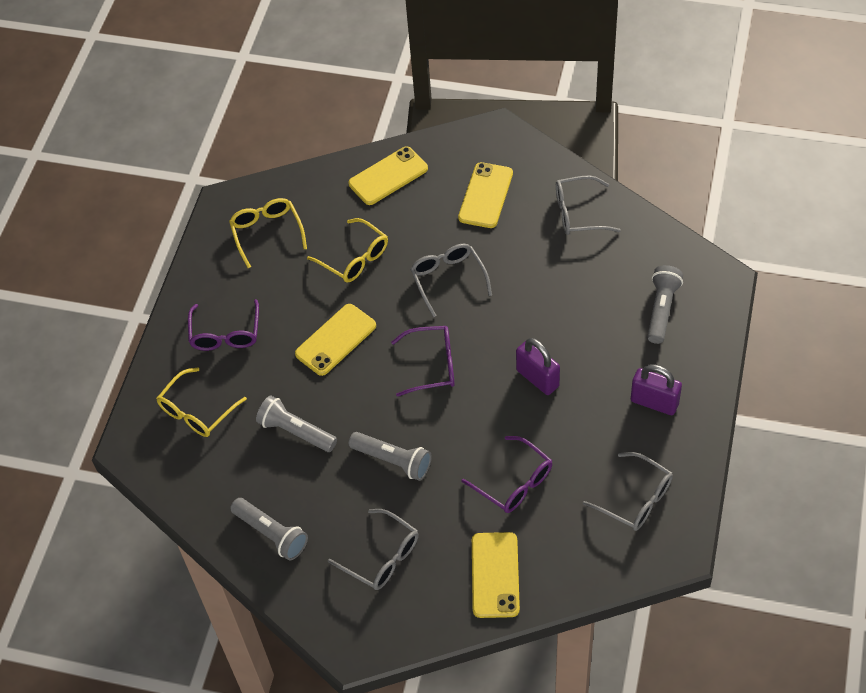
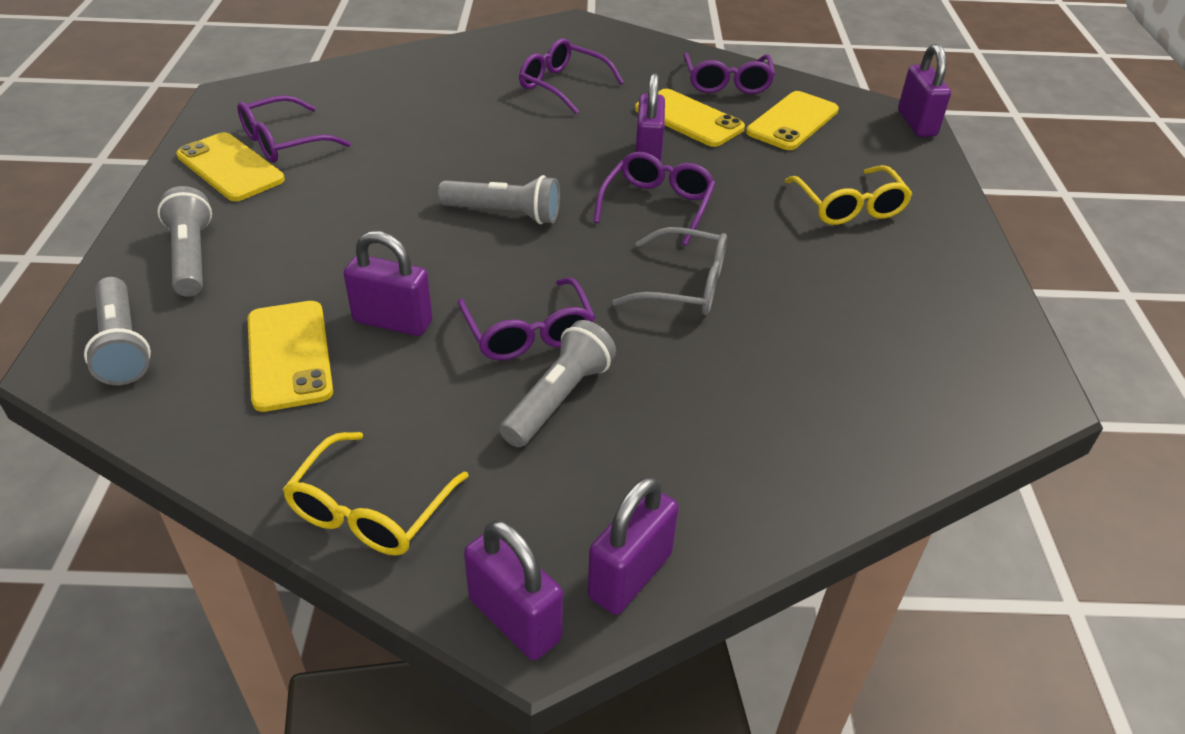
grey glasses: 4 -> 1
purple glasses: 3 -> 5
purple padlock: 2 -> 5
yellow glasses: 3 -> 2

